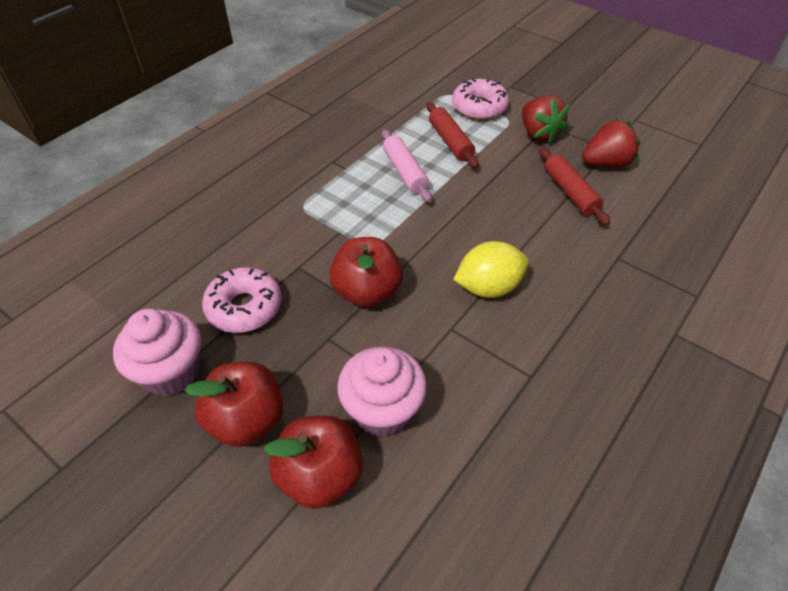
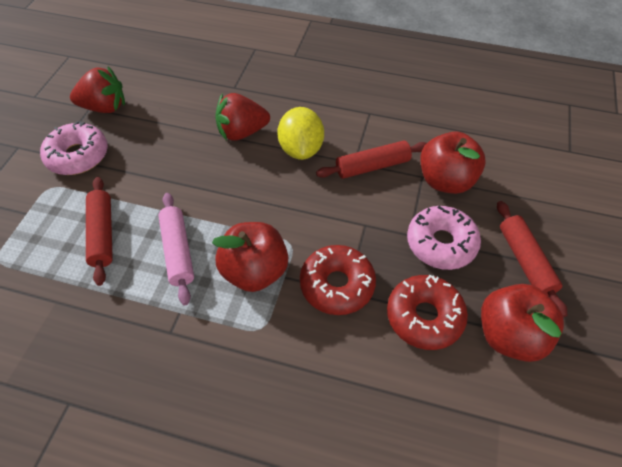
pink cupcake: 2 -> 0
red donut: 0 -> 2
red rolling pin: 2 -> 3

